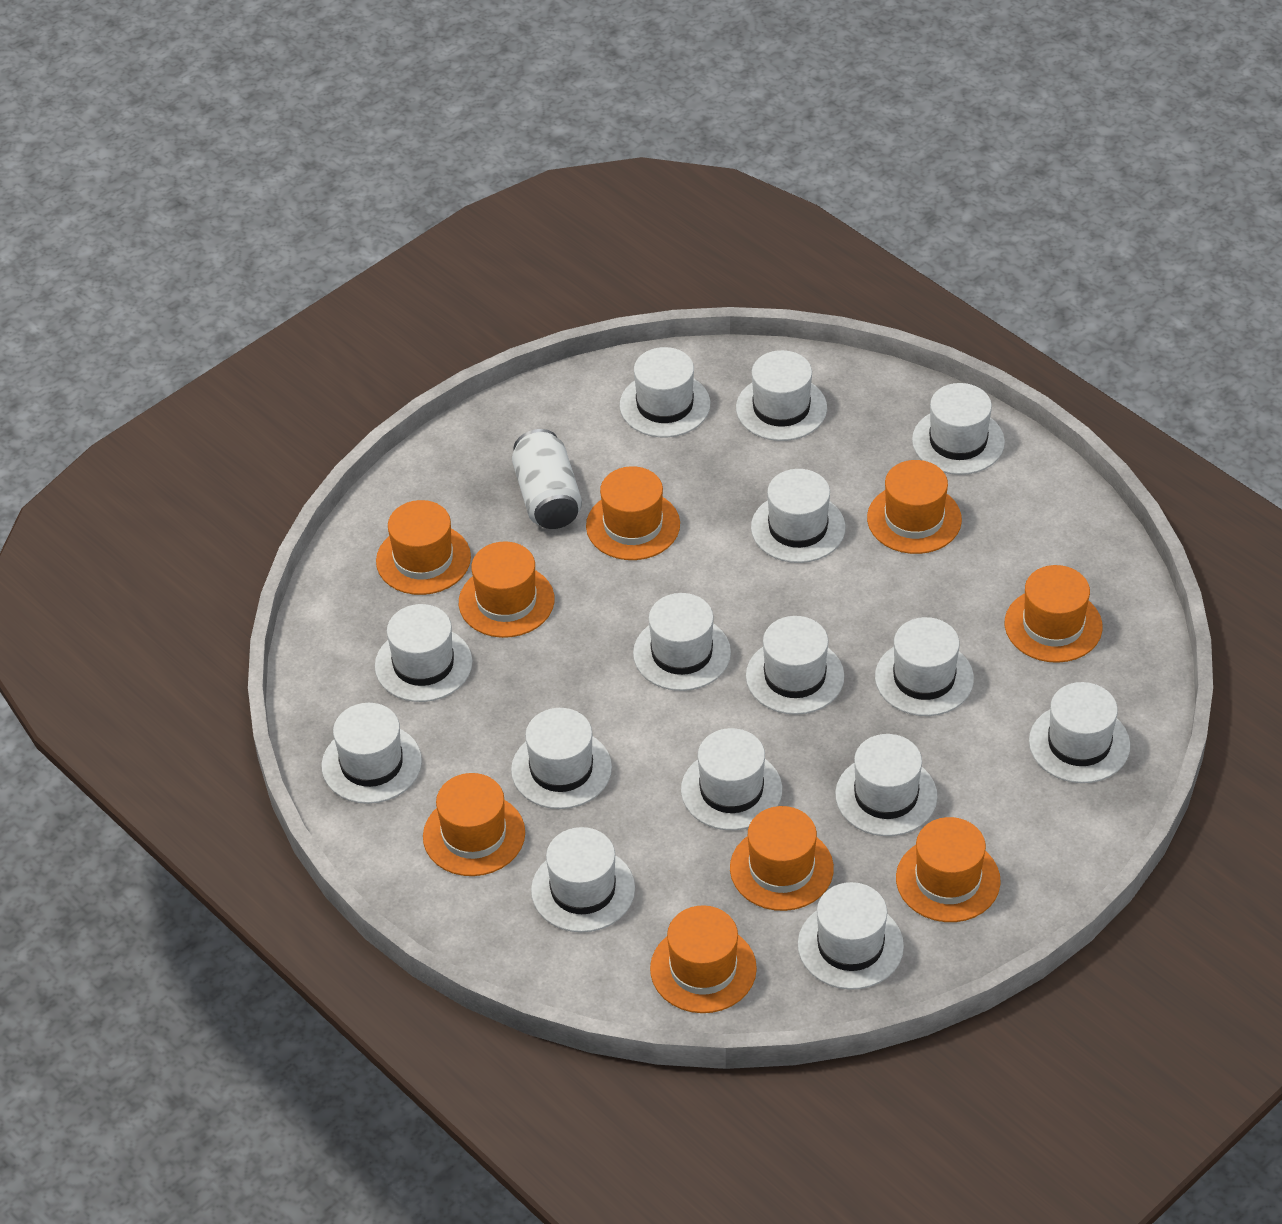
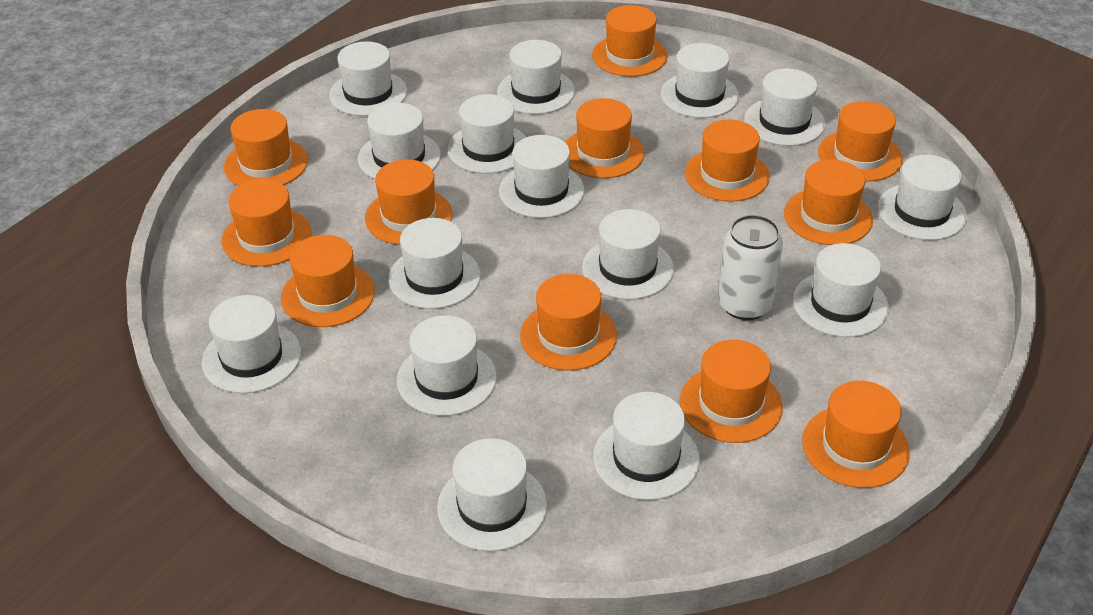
orange hat: 9 -> 12

